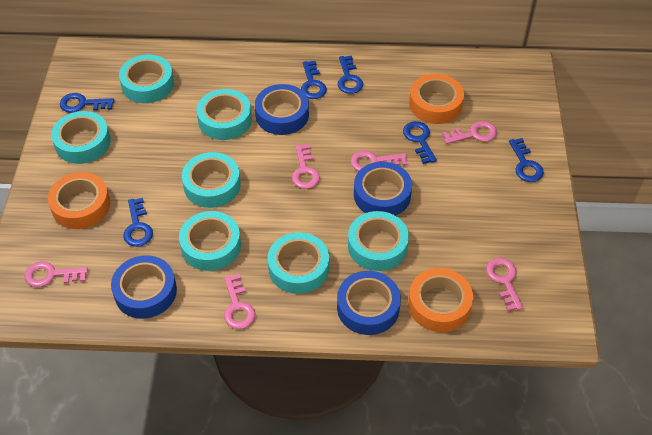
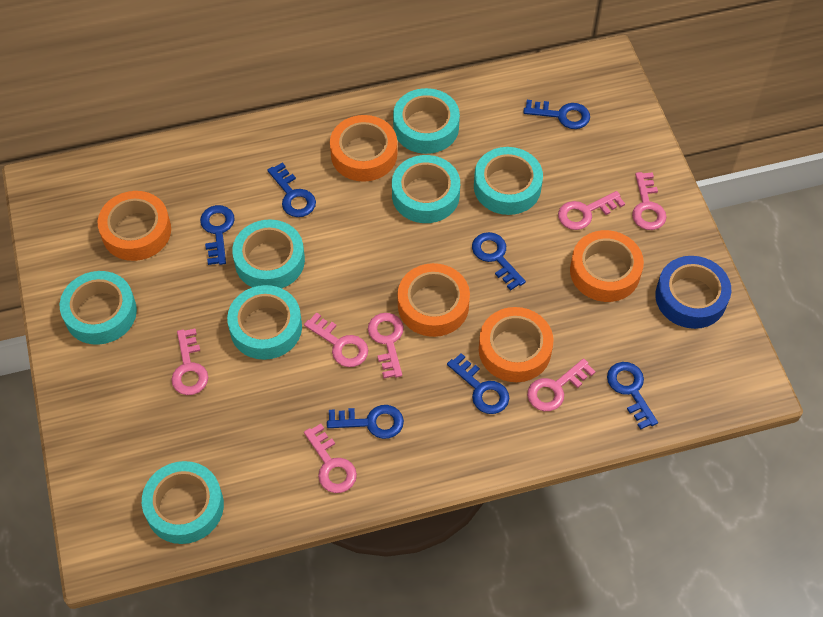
blue key: 6 -> 7
blue tape: 4 -> 1
orange tape: 3 -> 5
pink key: 6 -> 7

